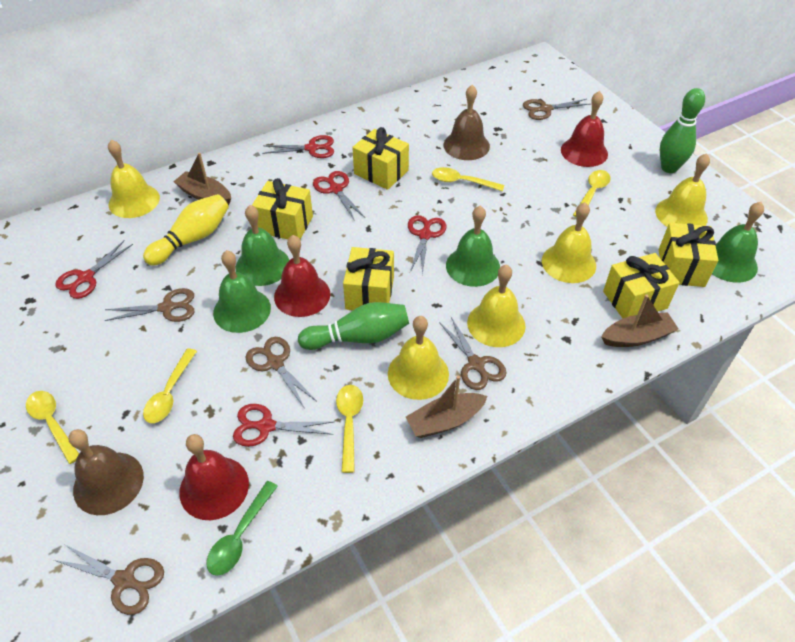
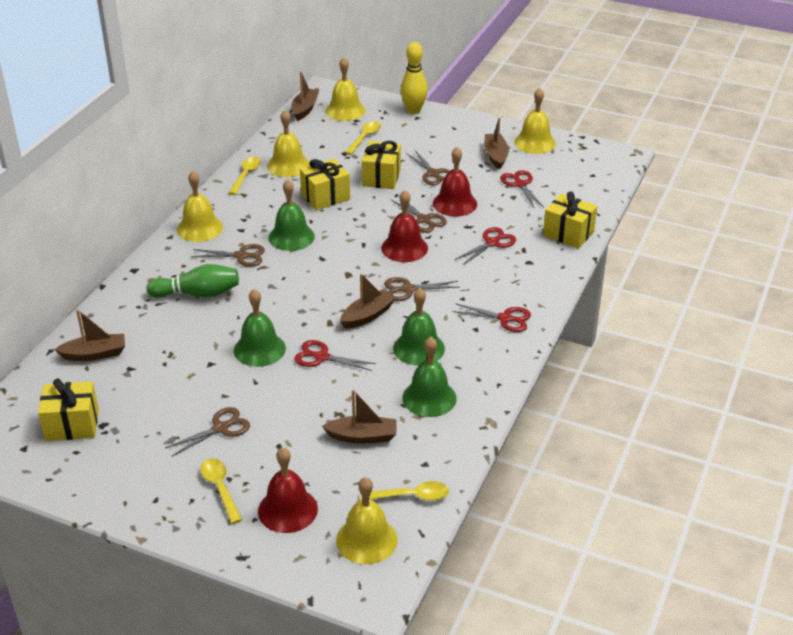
brown bell: 2 -> 0
brown boat: 3 -> 5
green bowling pin: 2 -> 1
green spoon: 1 -> 0
red scissors: 5 -> 4
yellow gift: 5 -> 4
yellow spoon: 5 -> 4

